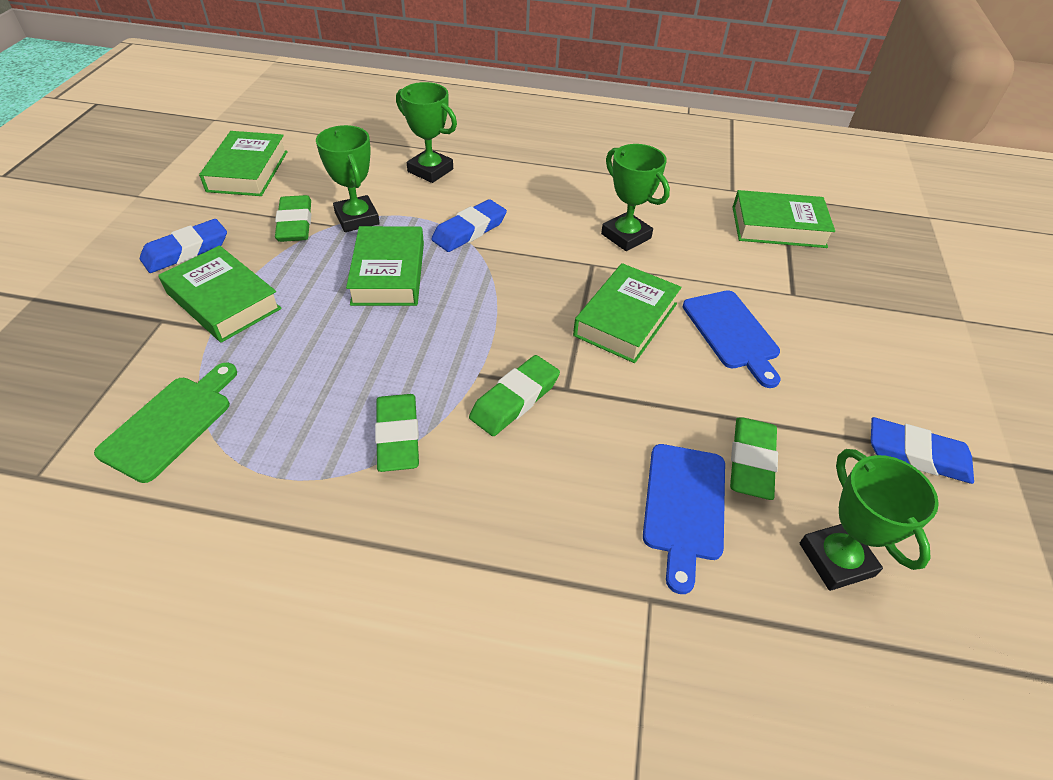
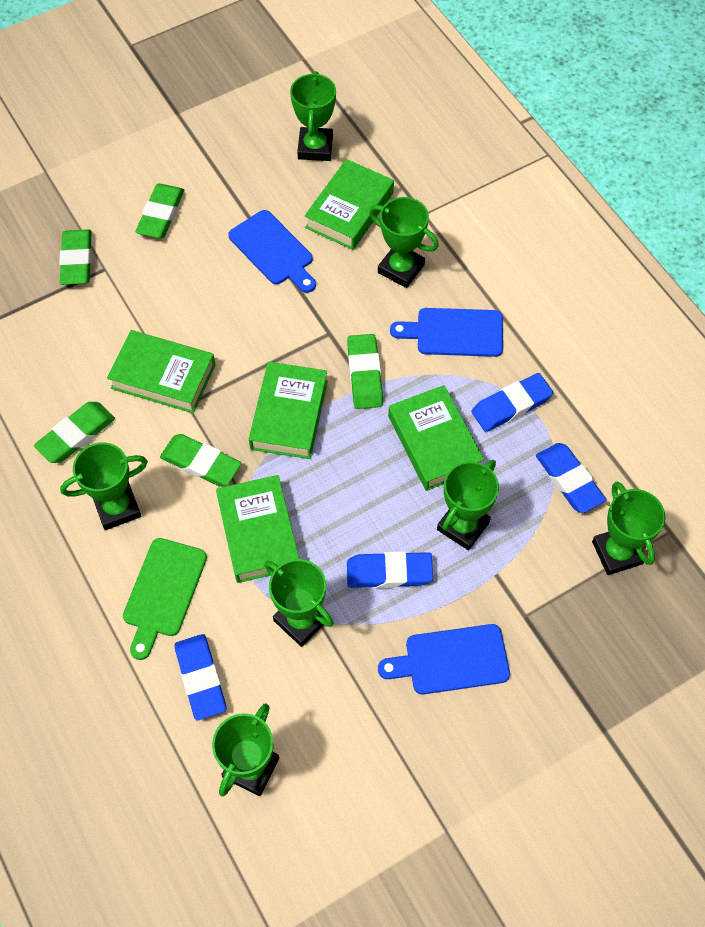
blue cutting board: 2 -> 3
blue eraser: 3 -> 4
green eraser: 4 -> 5
green trophy: 4 -> 7

